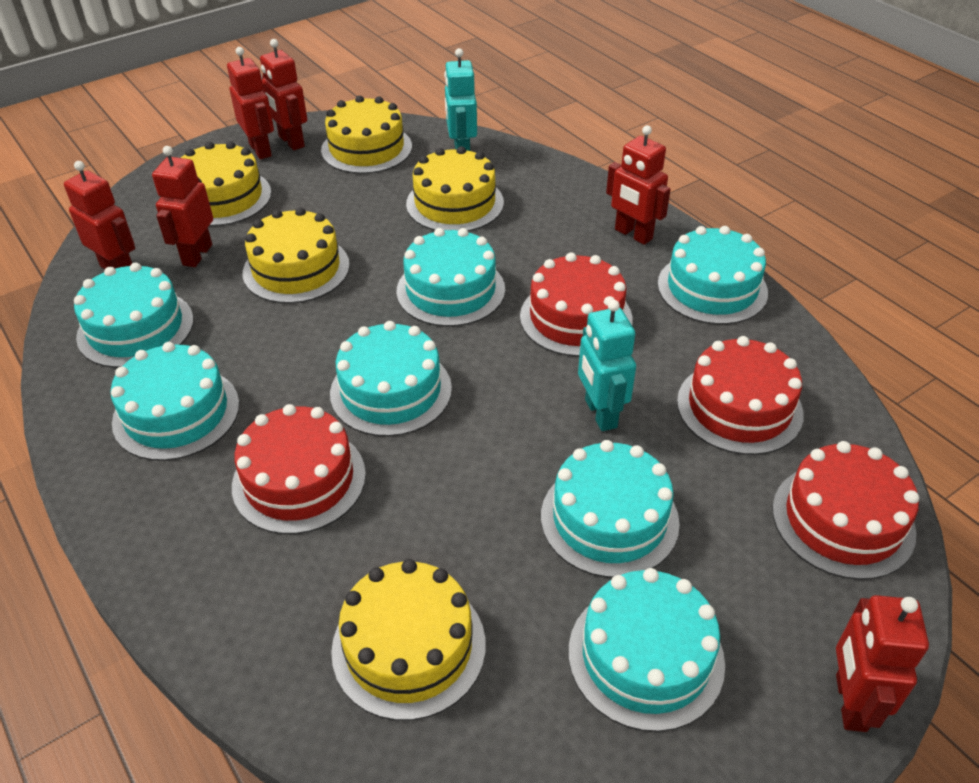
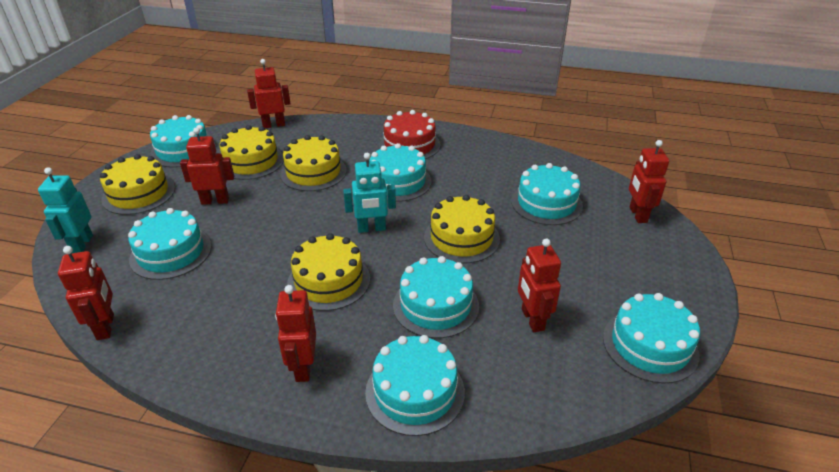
red cake: 4 -> 1

